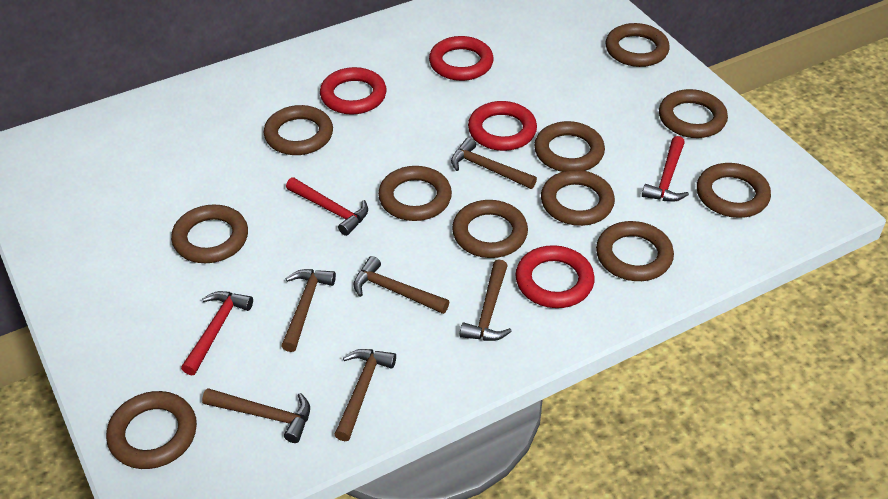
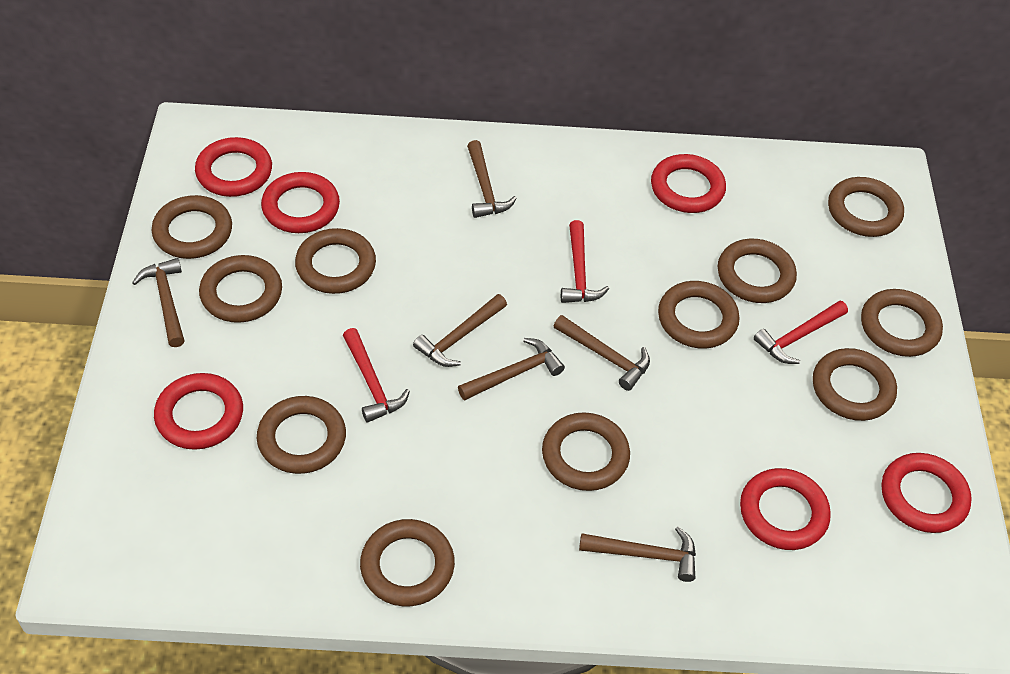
red ring: 4 -> 6

